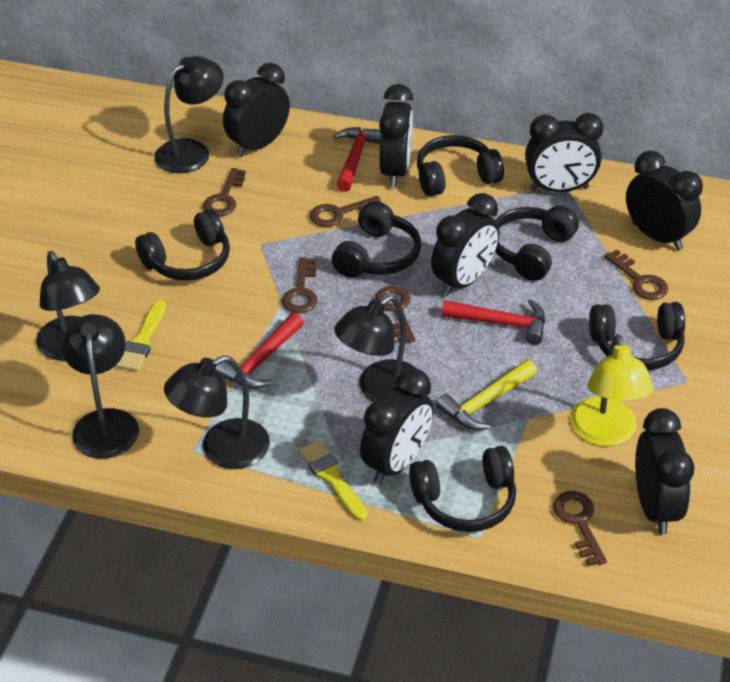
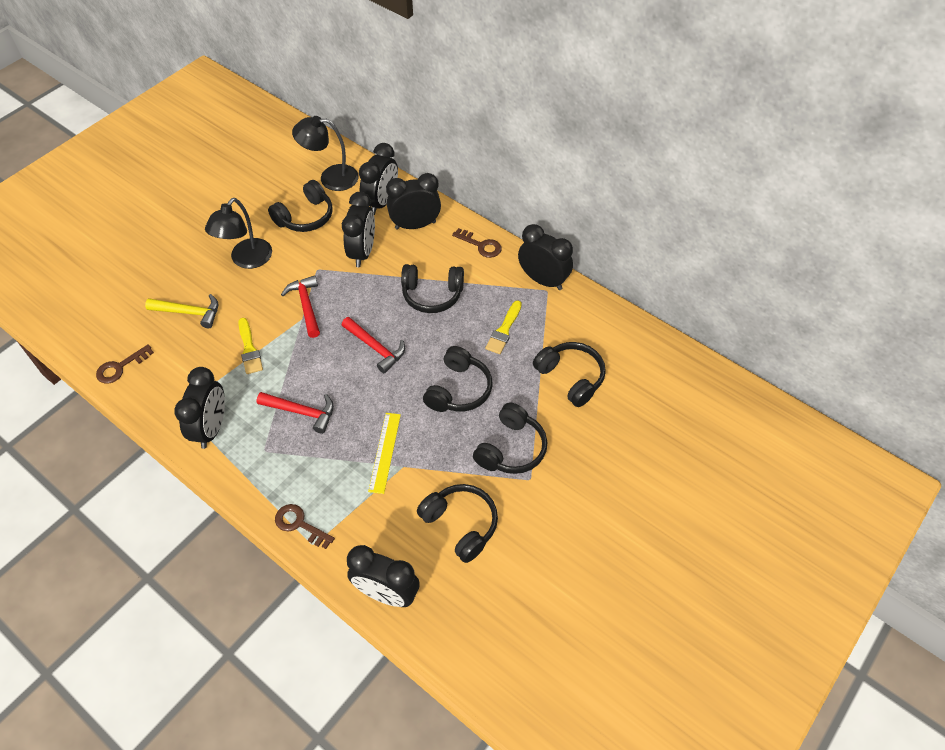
black clock: 7 -> 6
black lamp: 5 -> 2
brown key: 6 -> 3
yellow lamp: 1 -> 0
yellow ruler: 0 -> 1

